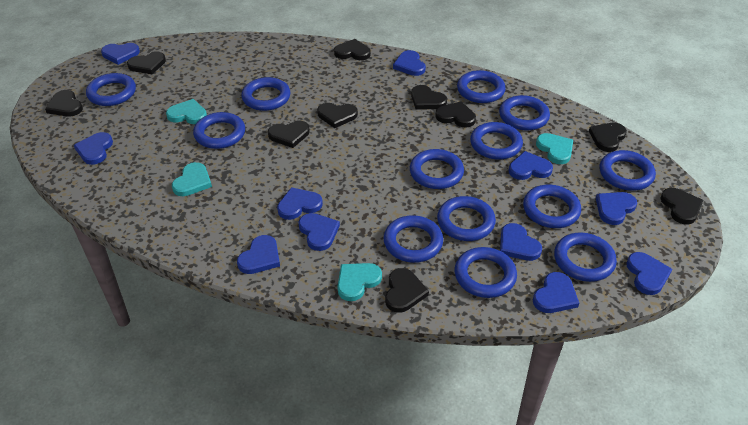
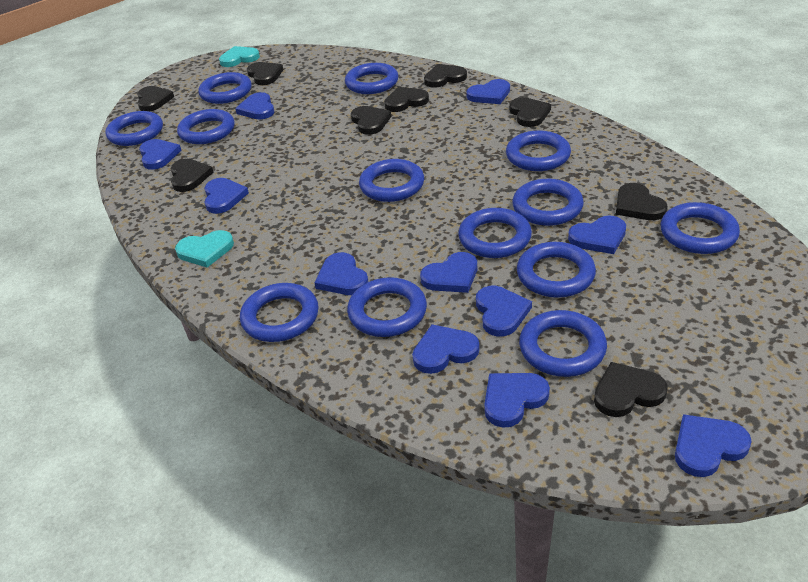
black heart: 10 -> 9
turquoise heart: 4 -> 2

